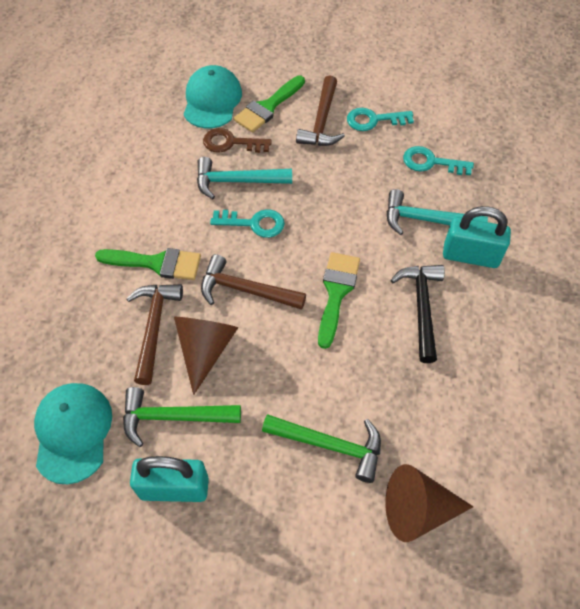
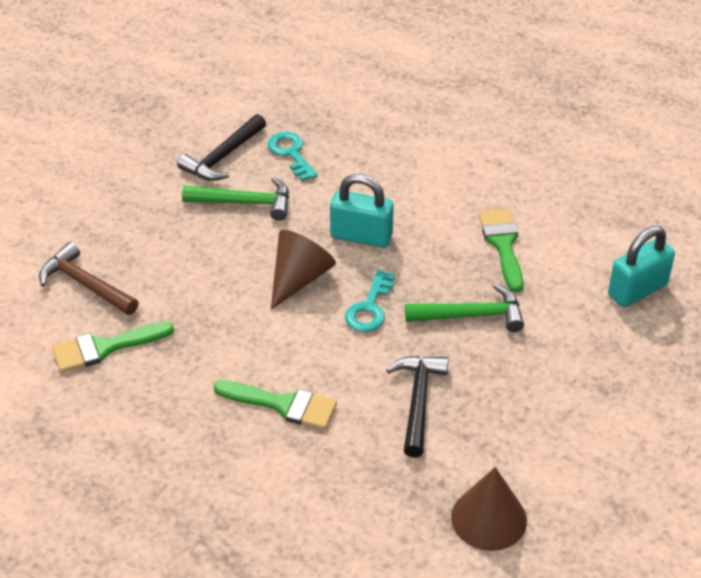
black hammer: 1 -> 2
brown hammer: 3 -> 1
brown key: 1 -> 0
turquoise cap: 2 -> 0
turquoise hammer: 2 -> 0
turquoise key: 3 -> 2

